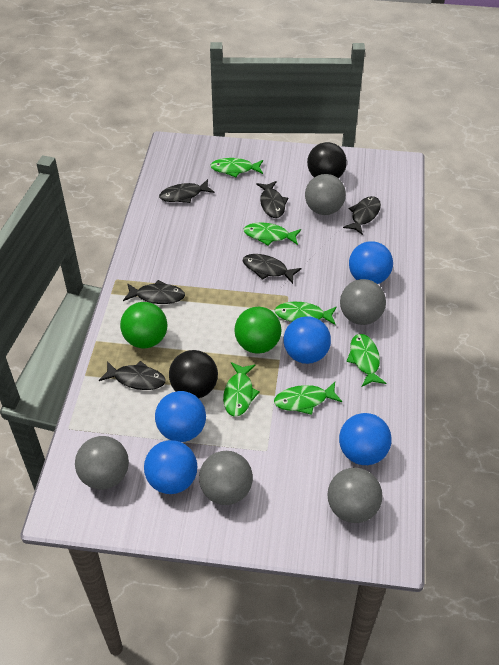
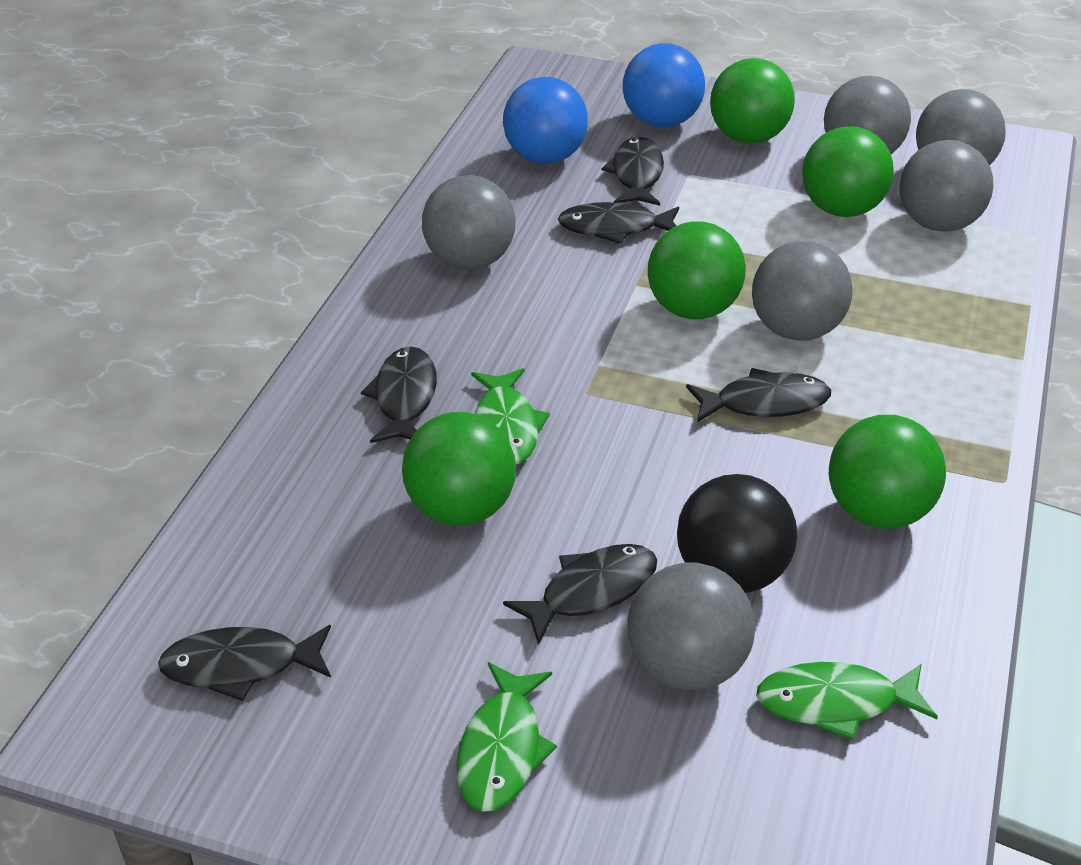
black ball: 2 -> 1
blue ball: 5 -> 2
green ball: 2 -> 5
green fish: 6 -> 3
grey ball: 5 -> 6

